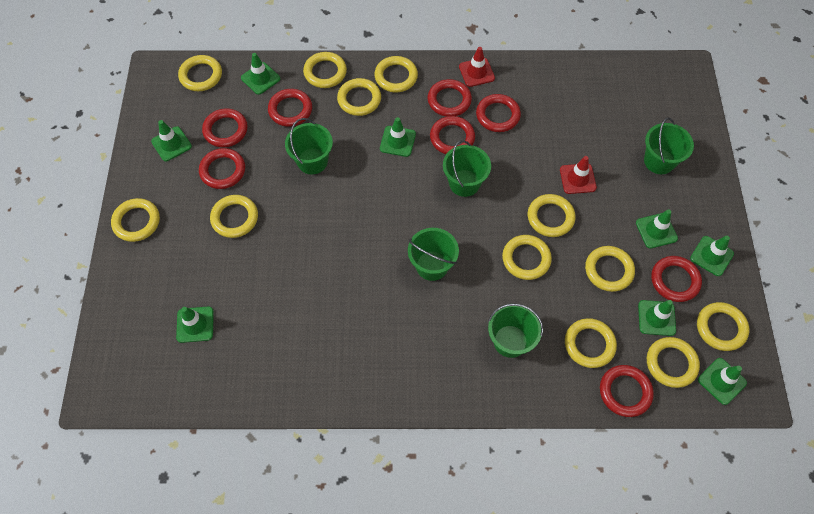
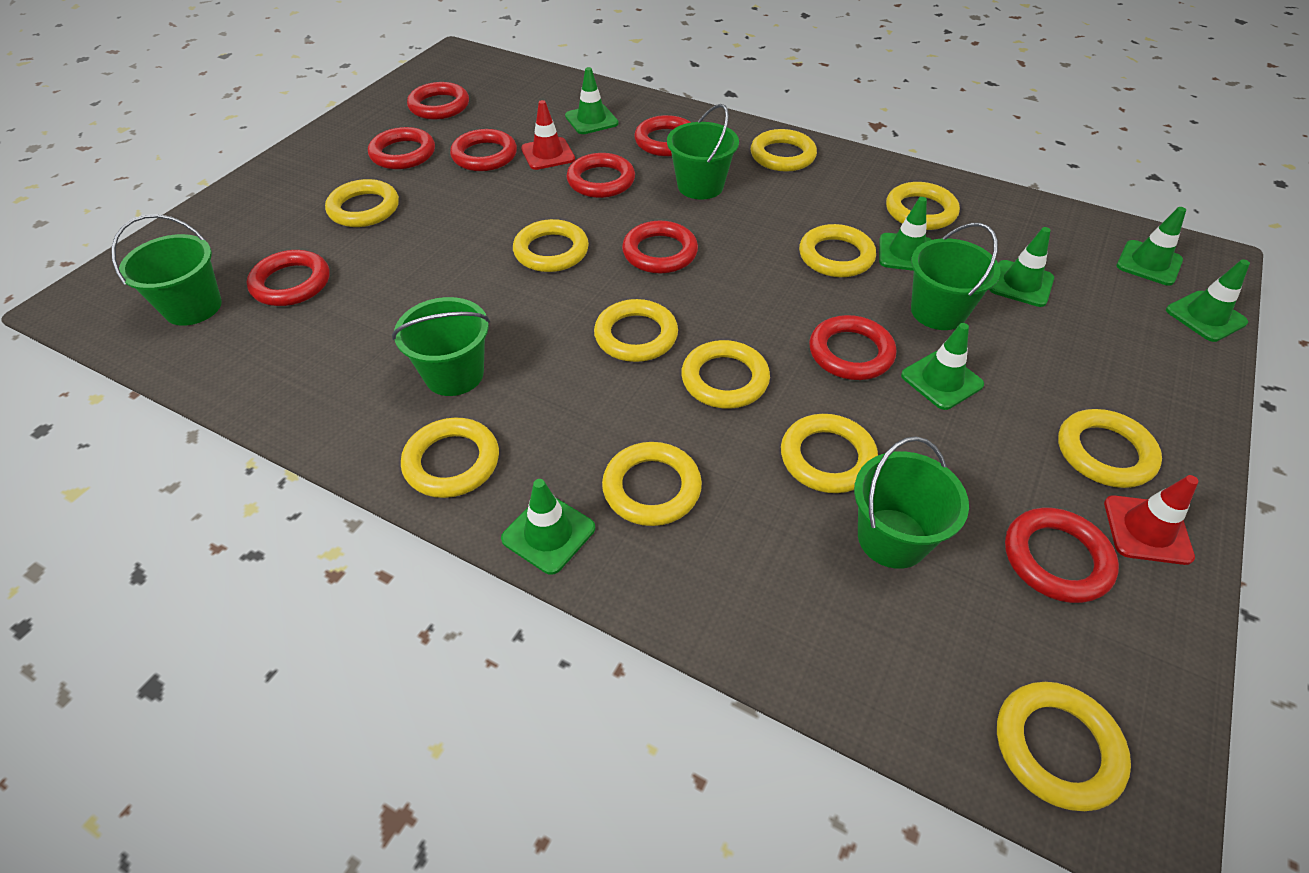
green traffic cone: 8 -> 7
red ring: 8 -> 9

